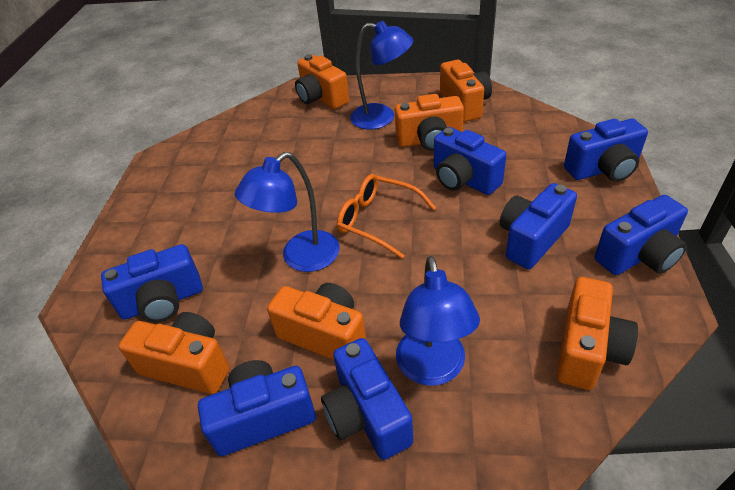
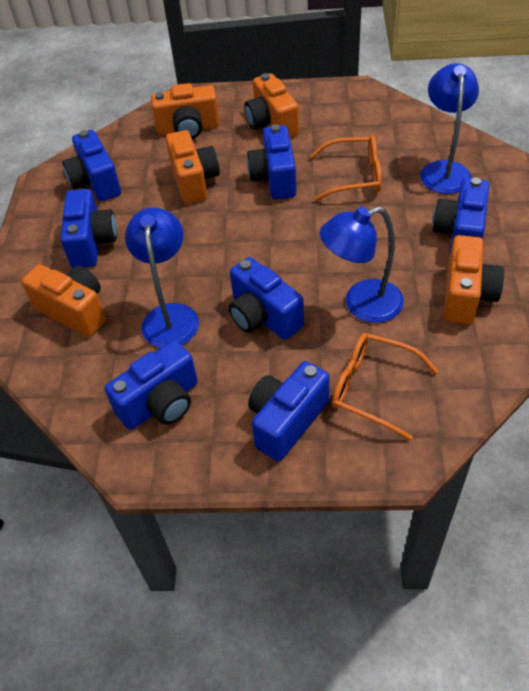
orange camera: 6 -> 5
orange glasses: 1 -> 2

